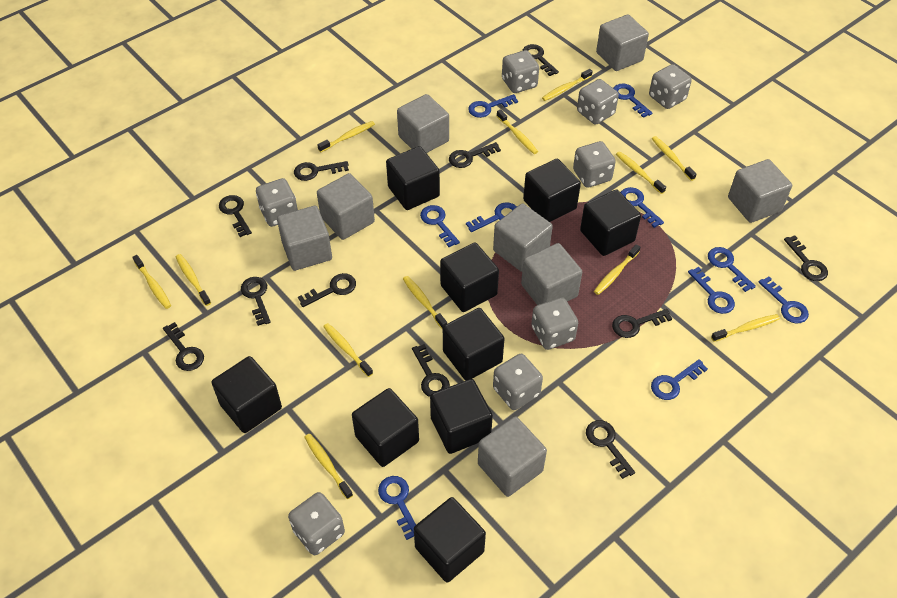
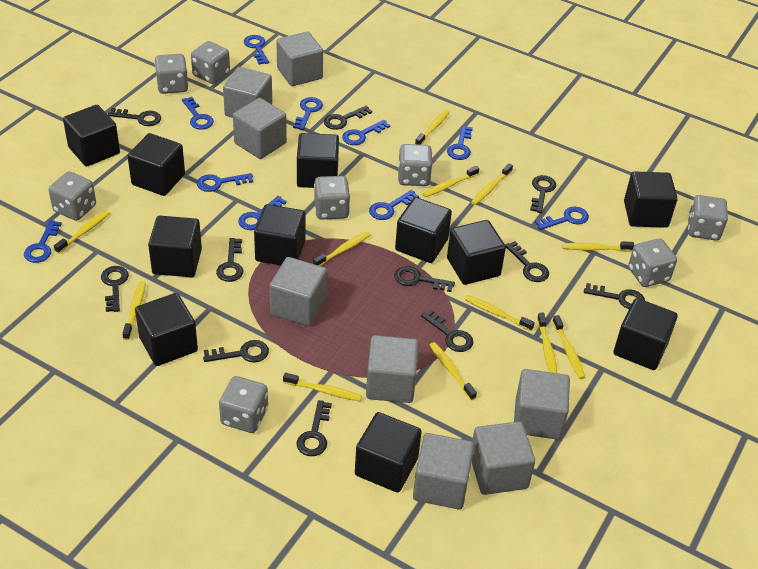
black cube: 9 -> 11

